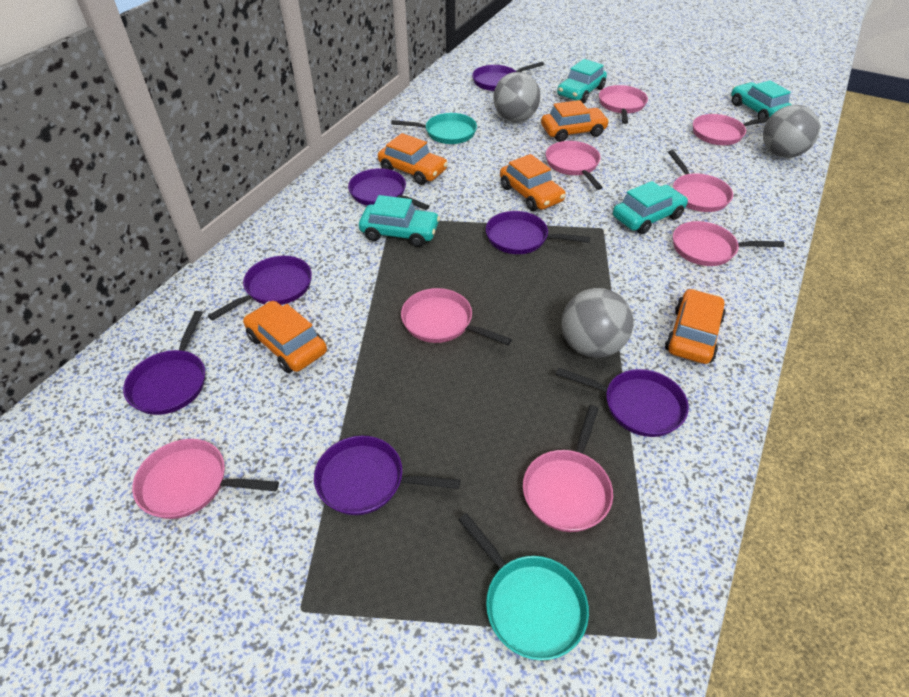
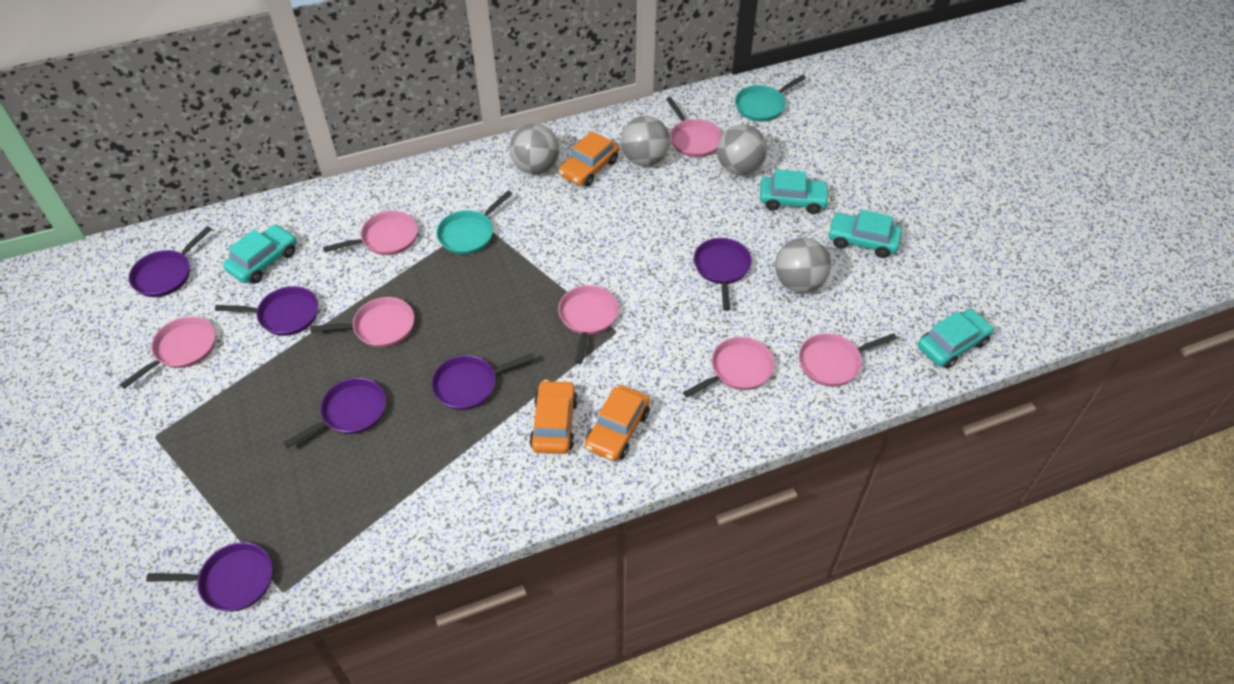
grey ball: 3 -> 4
orange car: 5 -> 3
pink pan: 8 -> 7
purple pan: 7 -> 6

